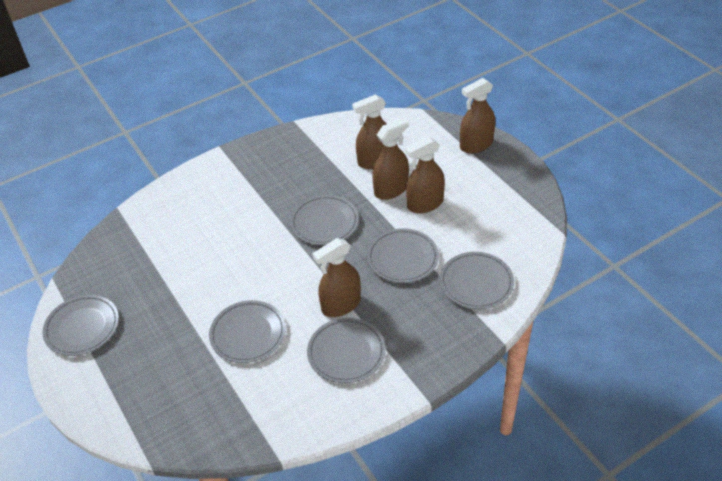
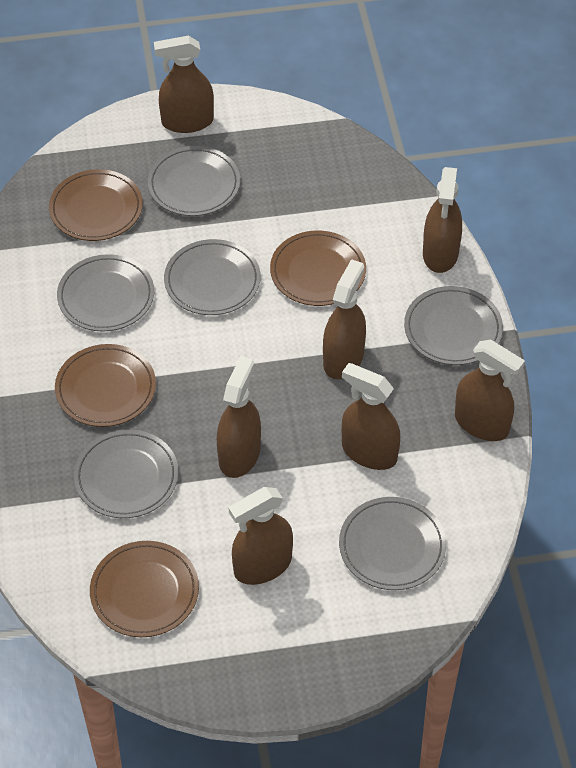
brown plate: 0 -> 4
brown spray bottle: 5 -> 7

